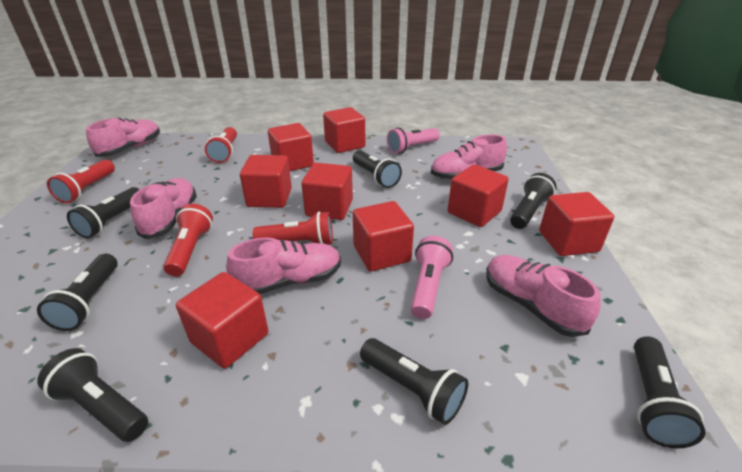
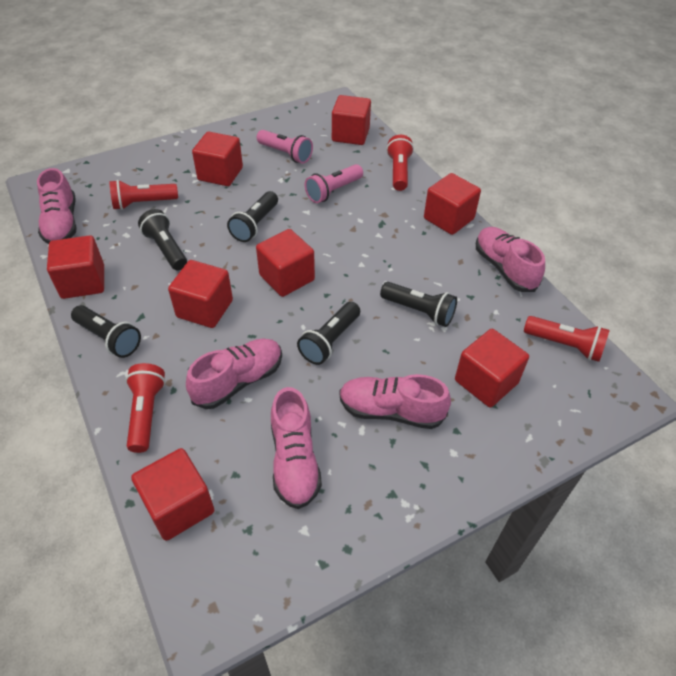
black flashlight: 7 -> 5

